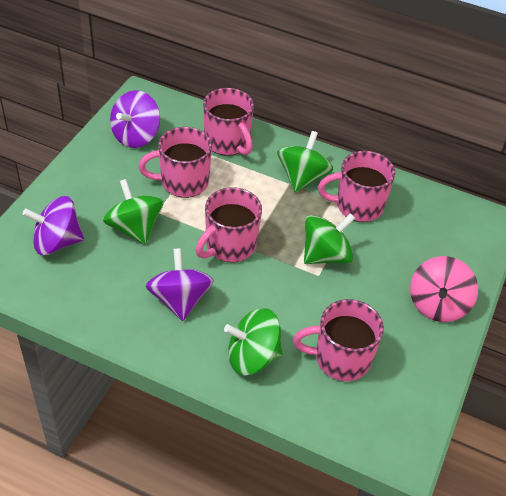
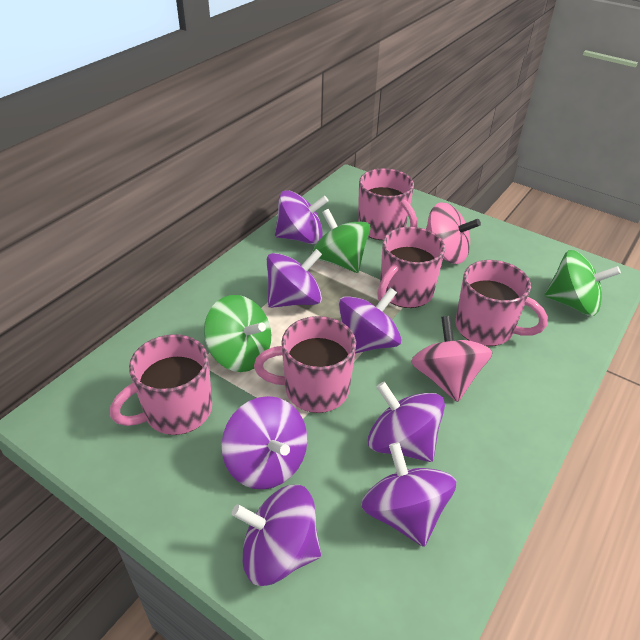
green spinning top: 4 -> 3
pink spinning top: 1 -> 2
purple spinning top: 3 -> 7

